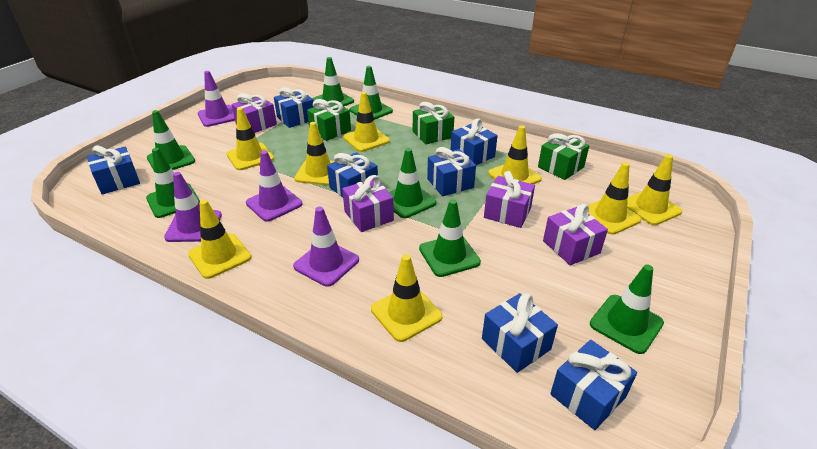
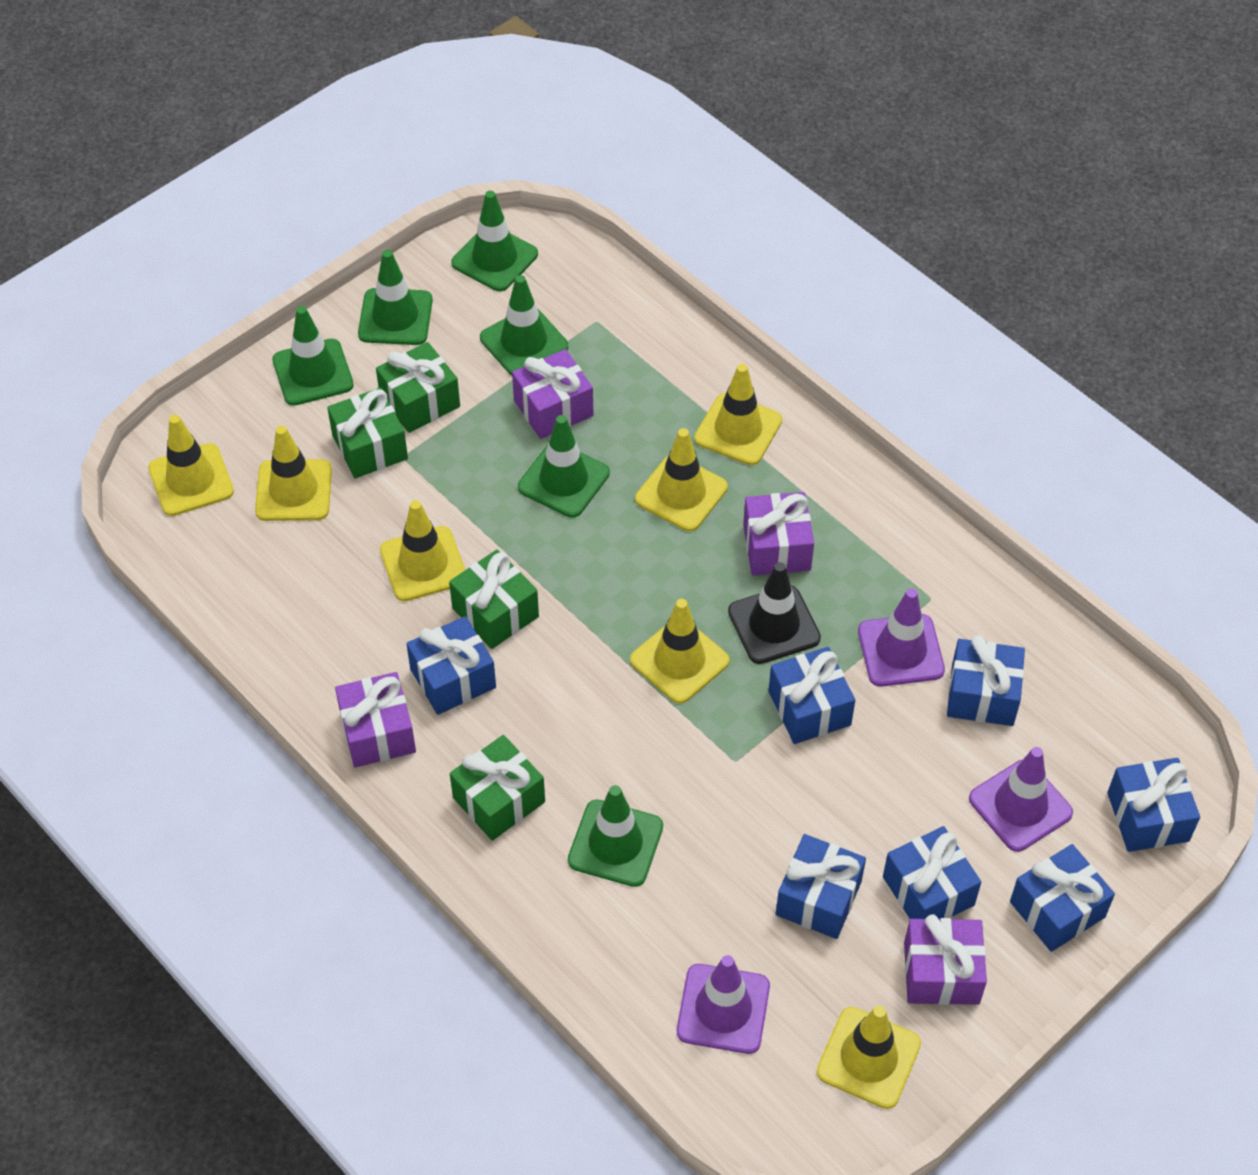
black traffic cone: 0 -> 1
green gift: 3 -> 4
green traffic cone: 7 -> 6
purple traffic cone: 4 -> 3
yellow traffic cone: 8 -> 7

